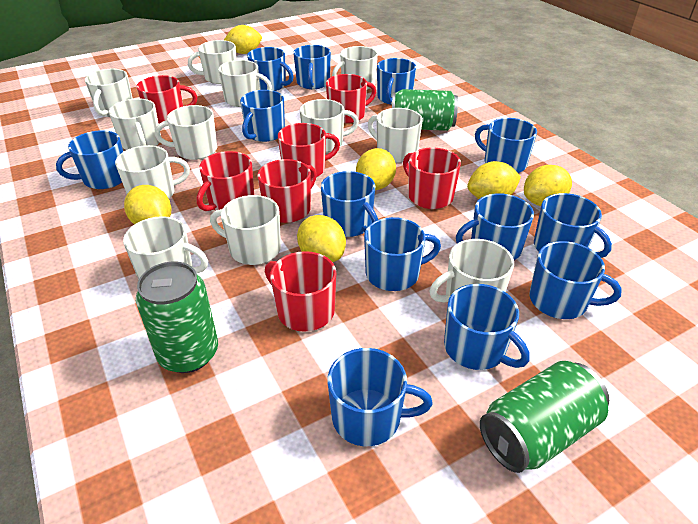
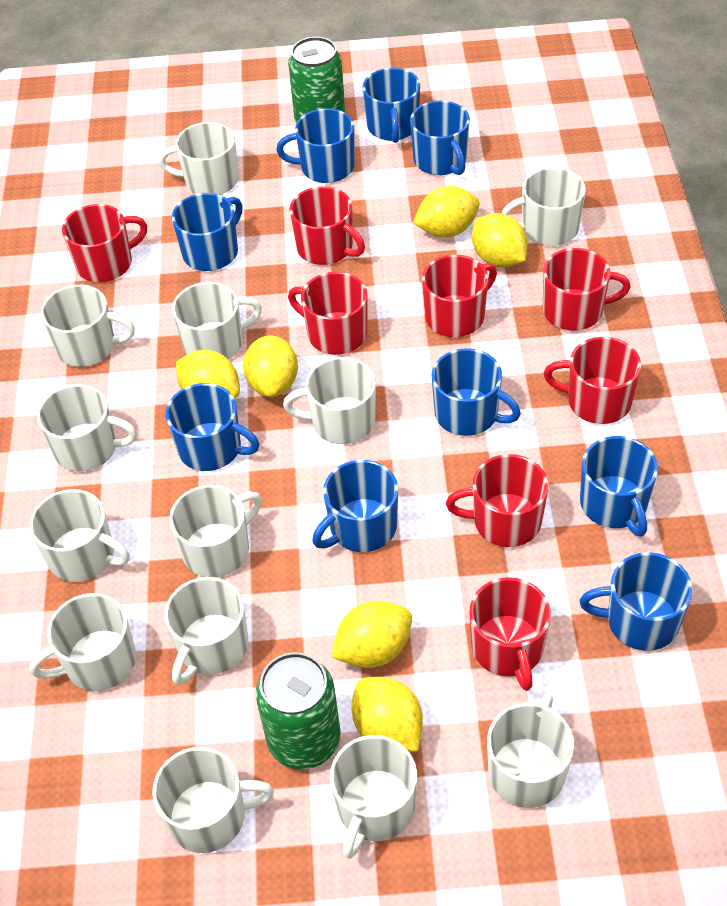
blue mug: 13 -> 9
green can: 3 -> 2
red mug: 7 -> 8
white mug: 12 -> 13

